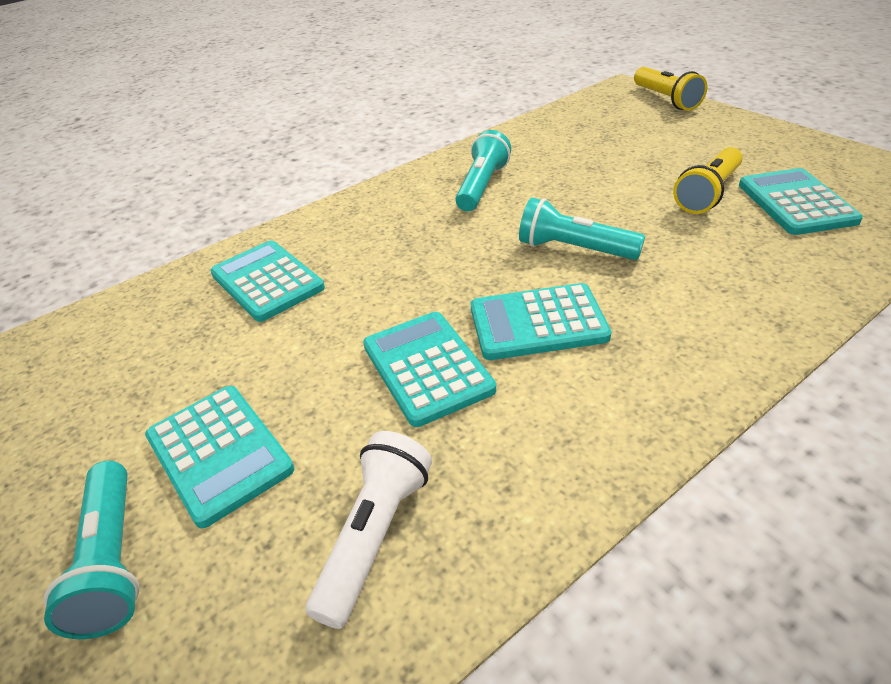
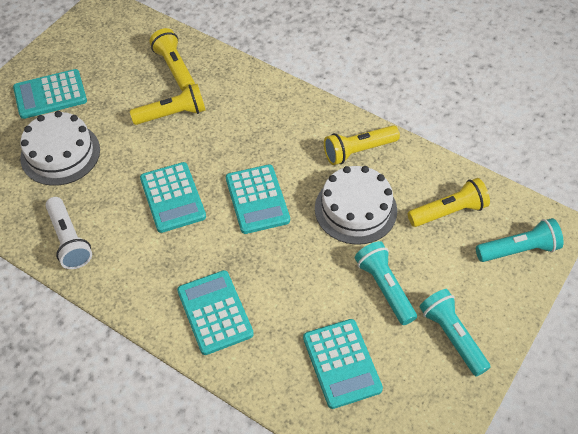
white cake: 0 -> 2
yellow flashlight: 2 -> 4

